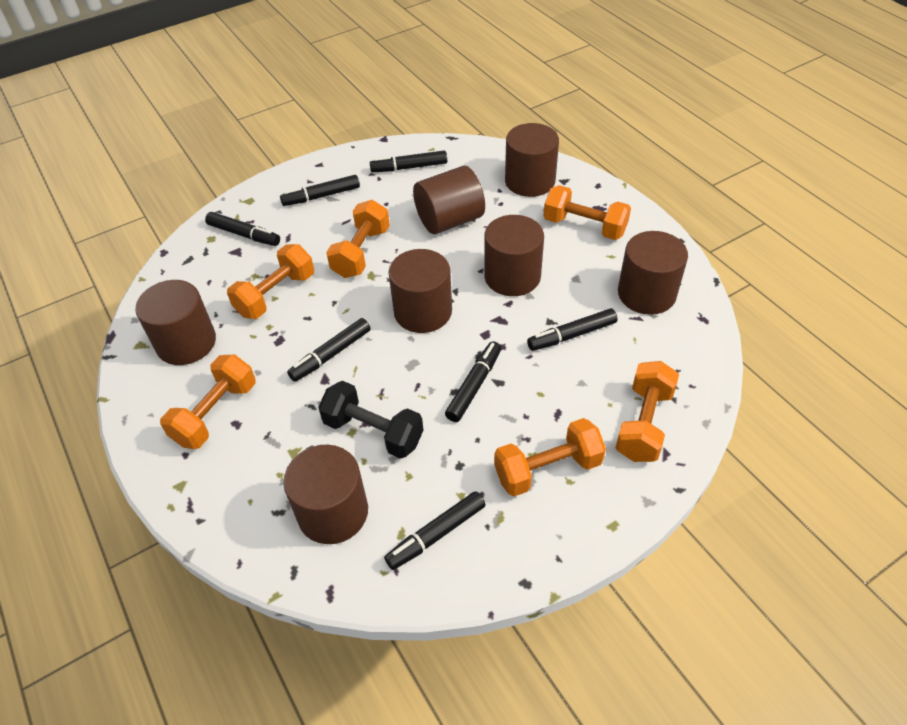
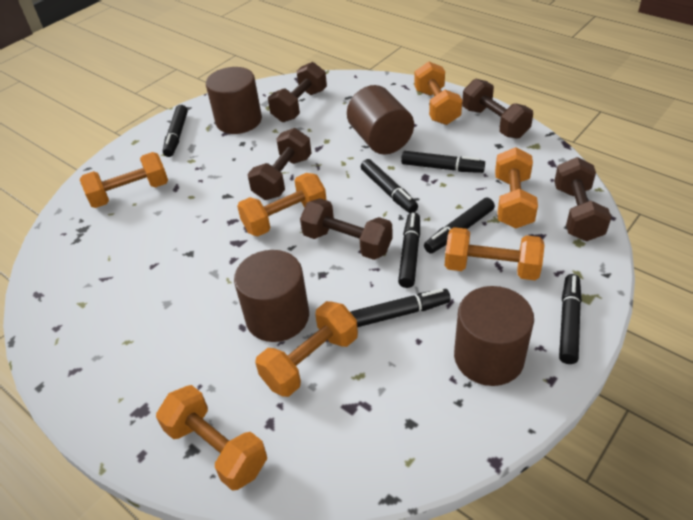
black dumbbell: 1 -> 0
brown cylinder: 7 -> 4
brown dumbbell: 0 -> 5
orange dumbbell: 6 -> 7

